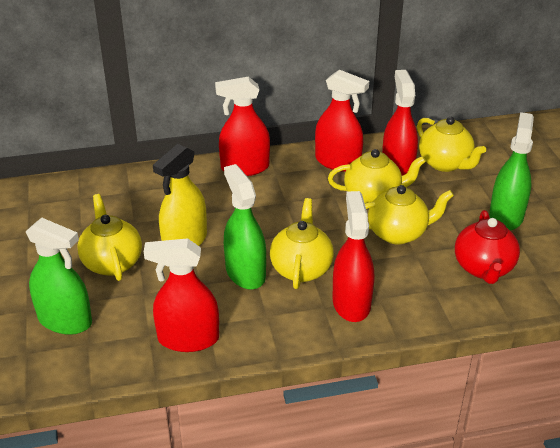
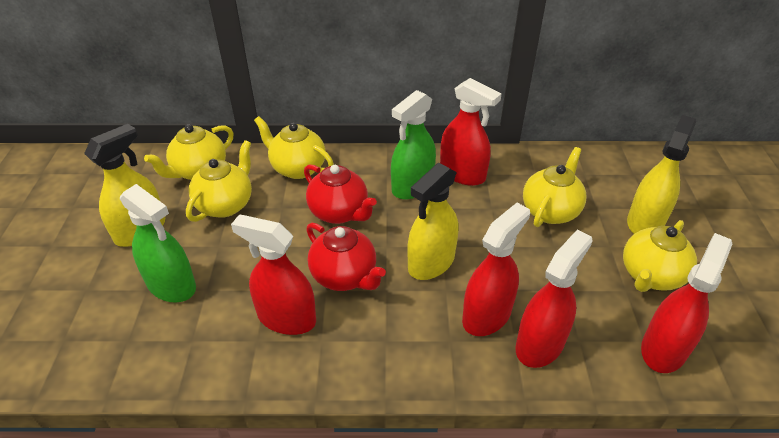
green spray bottle: 3 -> 2
red teapot: 1 -> 2
yellow spray bottle: 1 -> 3

